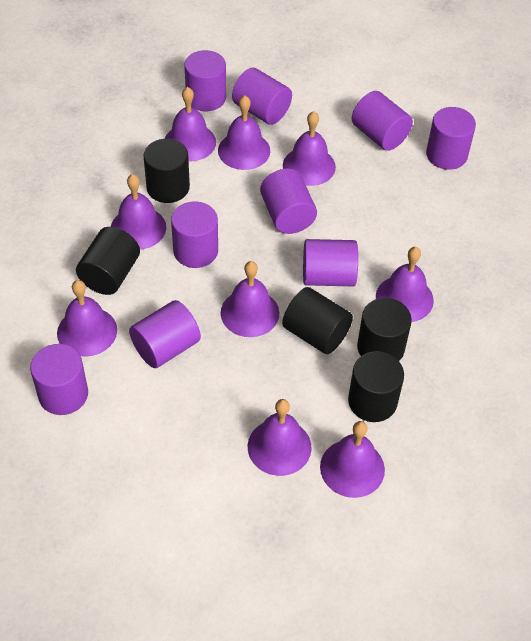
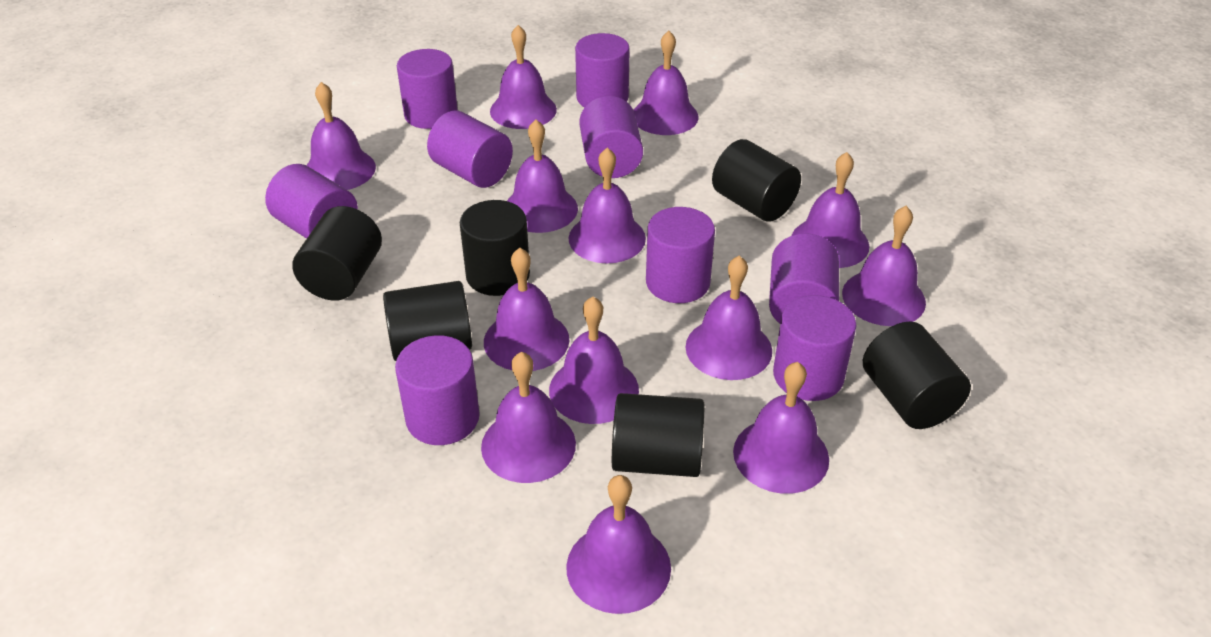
black cylinder: 5 -> 6
purple bell: 9 -> 13

